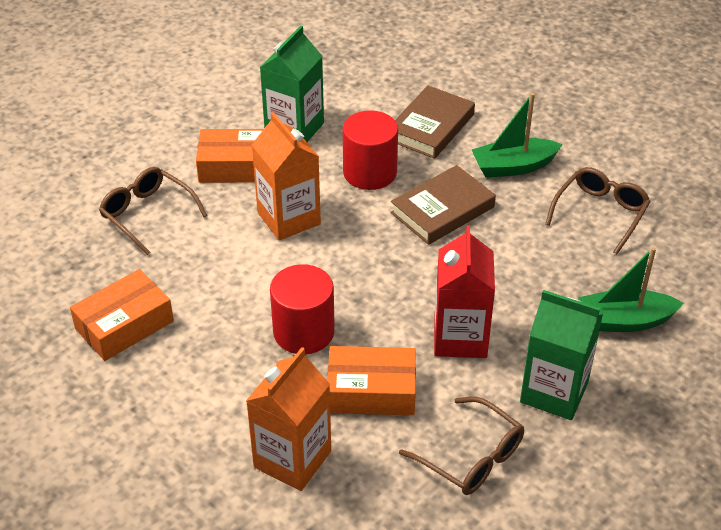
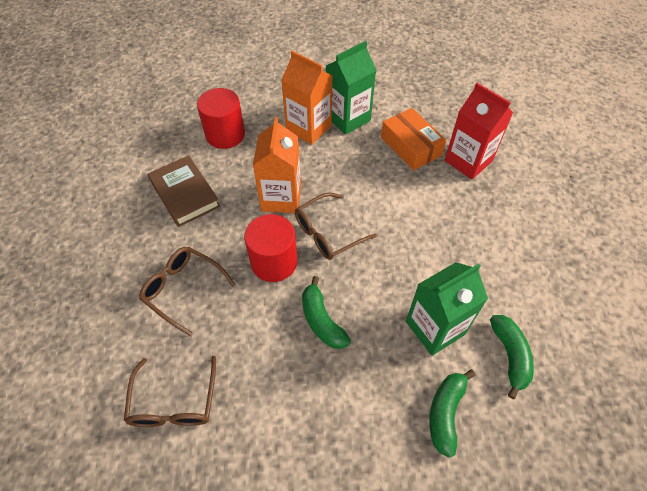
brown book: 2 -> 1
green banana: 0 -> 3
green boat: 2 -> 0
orange box: 3 -> 1

